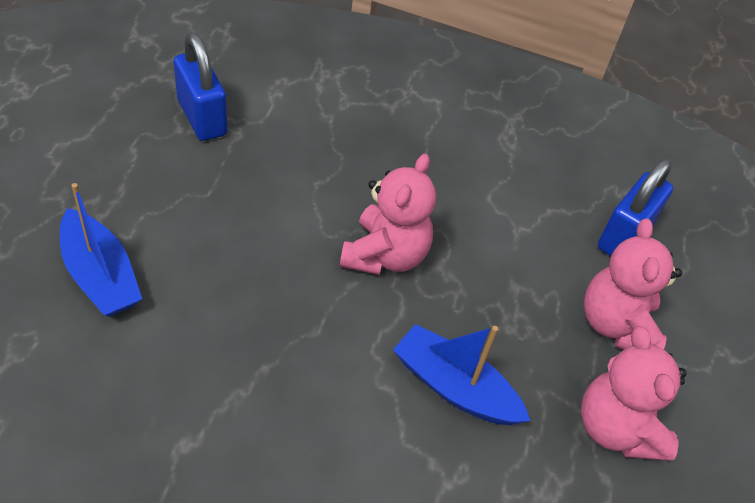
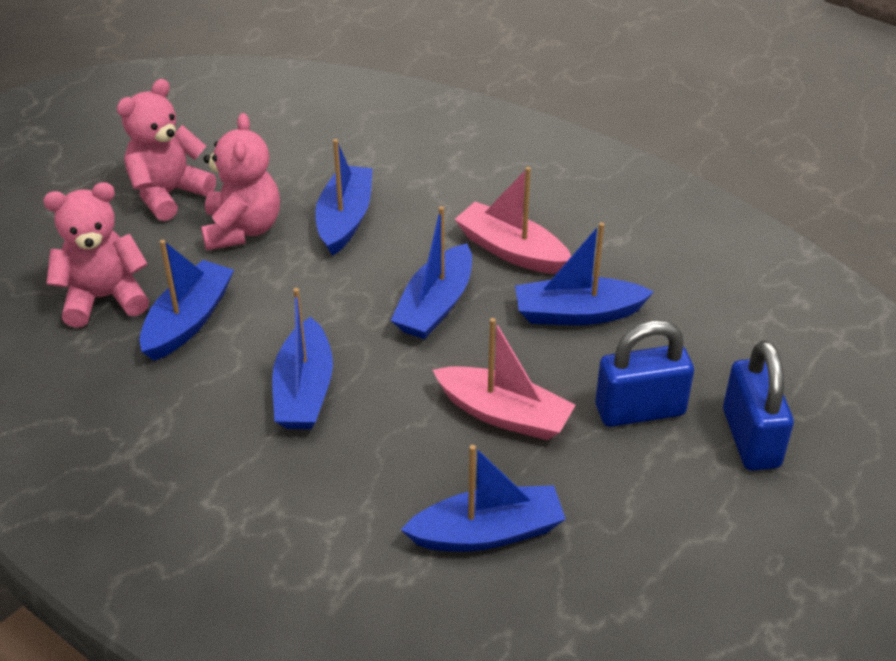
blue boat: 2 -> 6
pink boat: 0 -> 2

